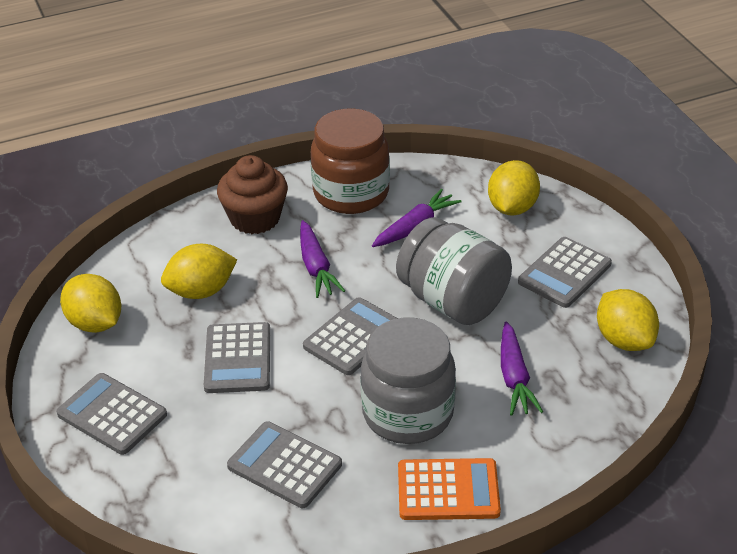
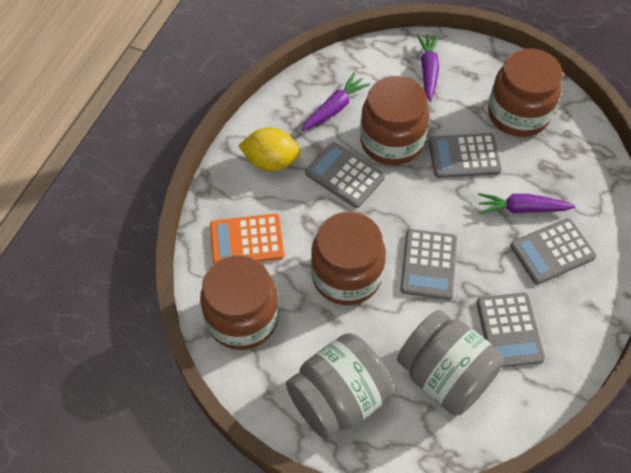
brown cupcake: 1 -> 0
brown jar: 1 -> 4
yellow lemon: 4 -> 1

